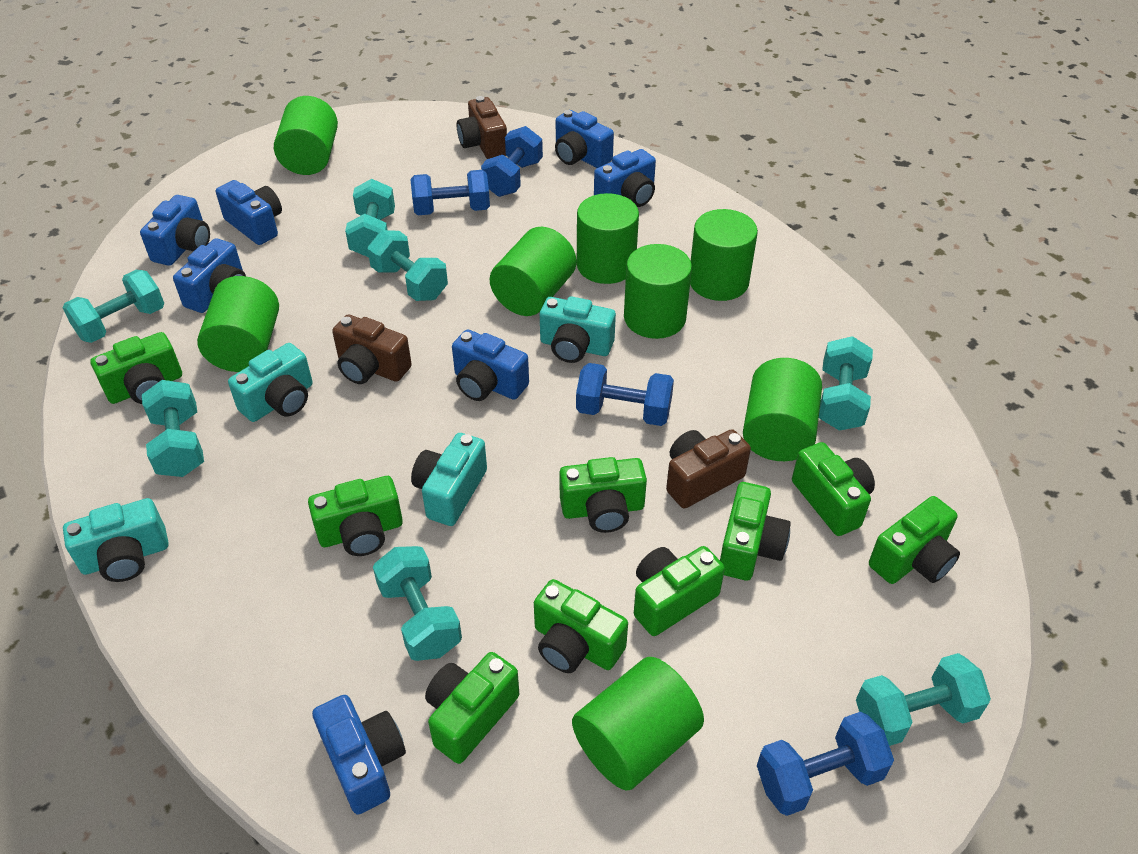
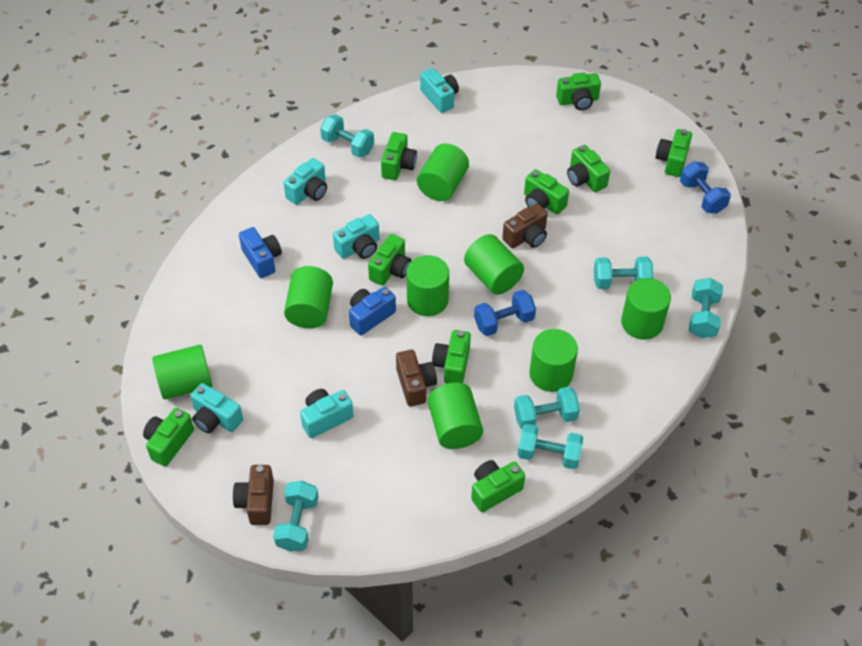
blue camera: 7 -> 2
blue dumbbell: 4 -> 2
turquoise camera: 4 -> 5
turquoise dumbbell: 7 -> 6

